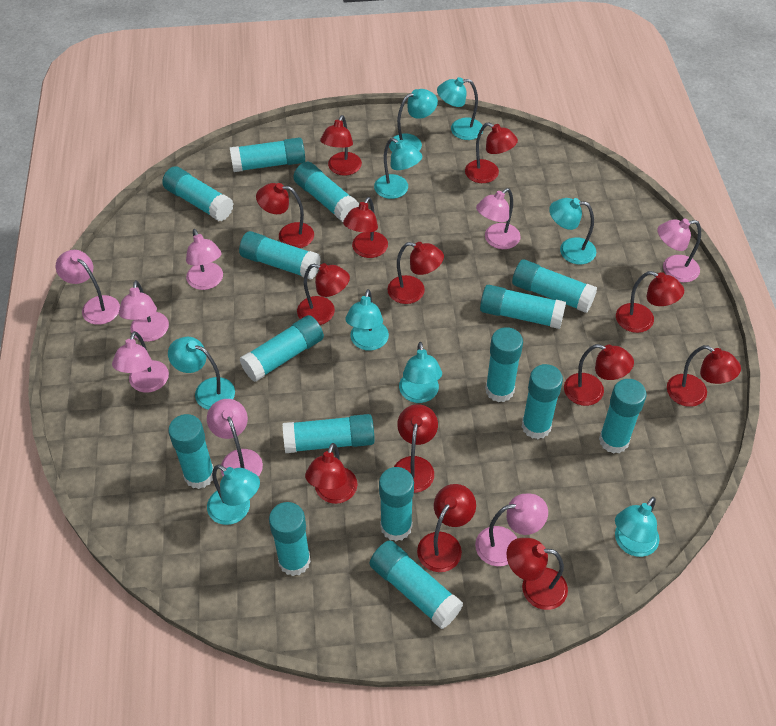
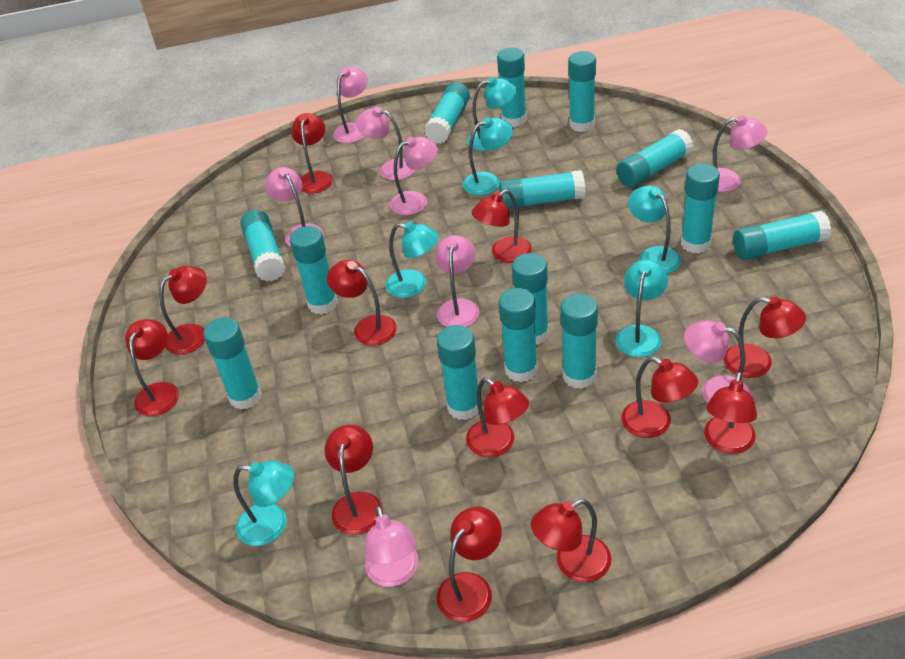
red lamp: 13 -> 12
turquoise glue stick: 15 -> 14
turquoise lamp: 9 -> 6

